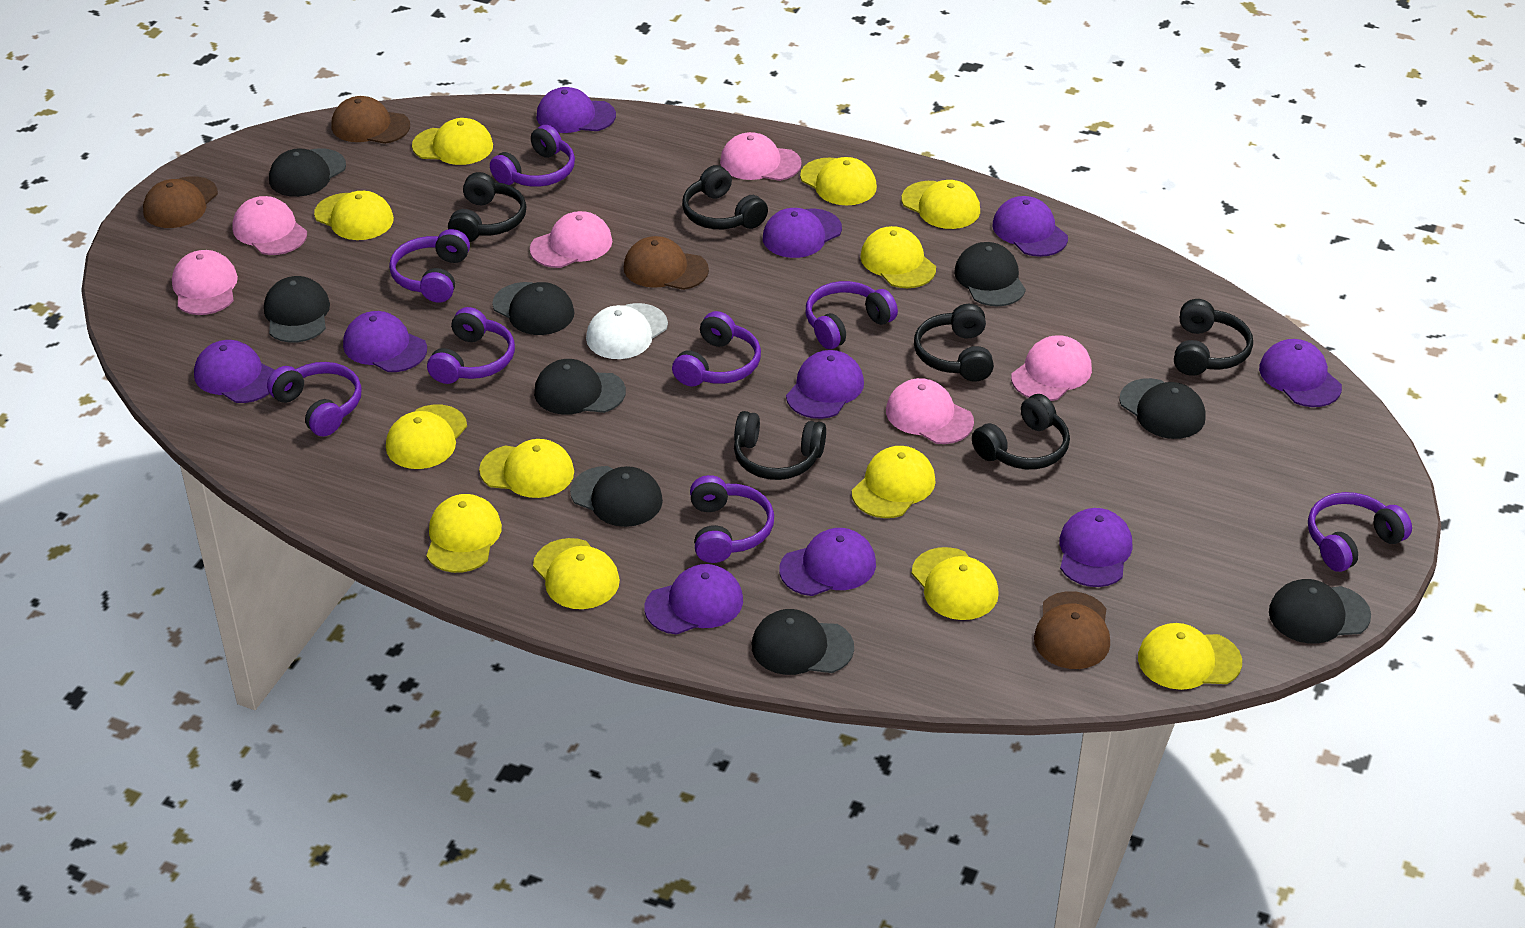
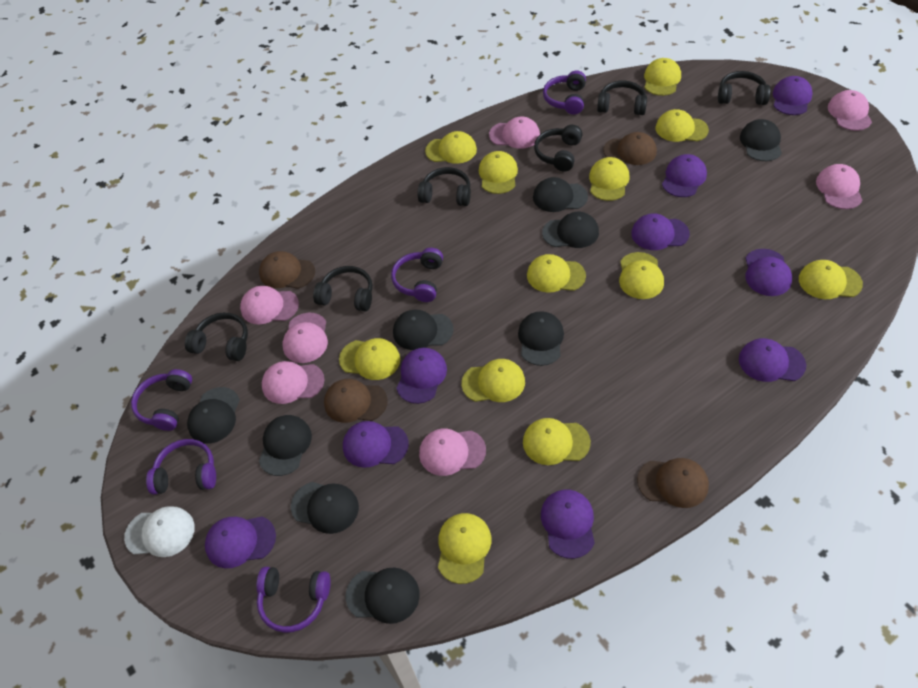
pink cap: 6 -> 7
purple cap: 10 -> 9
purple headphones: 8 -> 5

